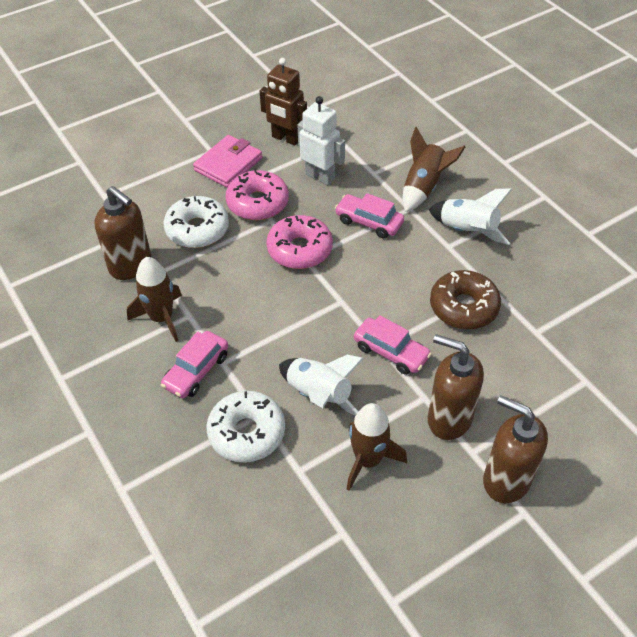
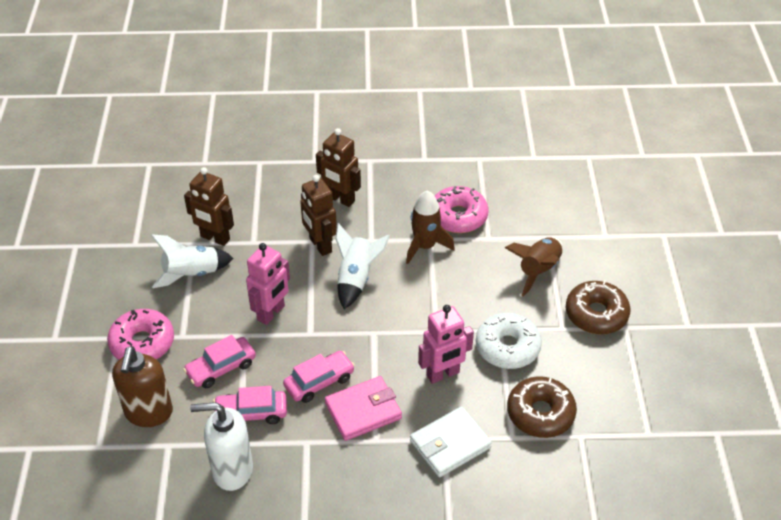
brown donut: 1 -> 2
brown robot: 1 -> 3
brown rocket: 3 -> 2
brown soap dispenser: 3 -> 1
pink robot: 0 -> 2
white donut: 2 -> 1
white robot: 1 -> 0
white soap dispenser: 0 -> 1
white wallet: 0 -> 1

